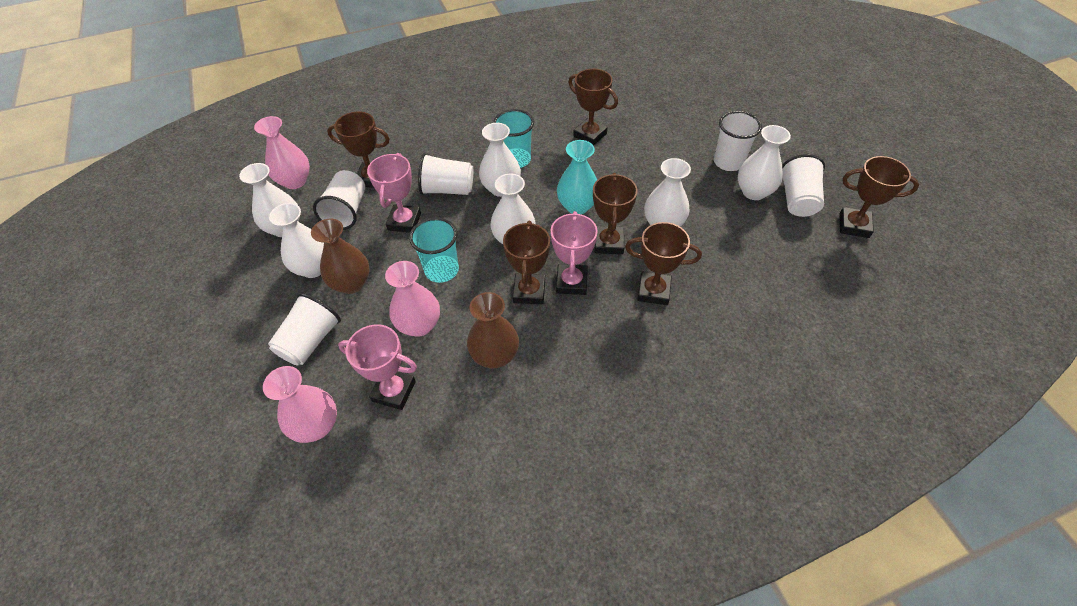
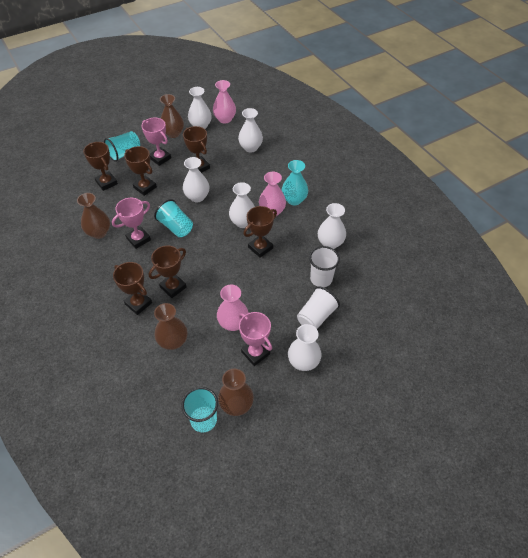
brown vase: 2 -> 4
turquoise cup: 2 -> 3
white cup: 5 -> 2

